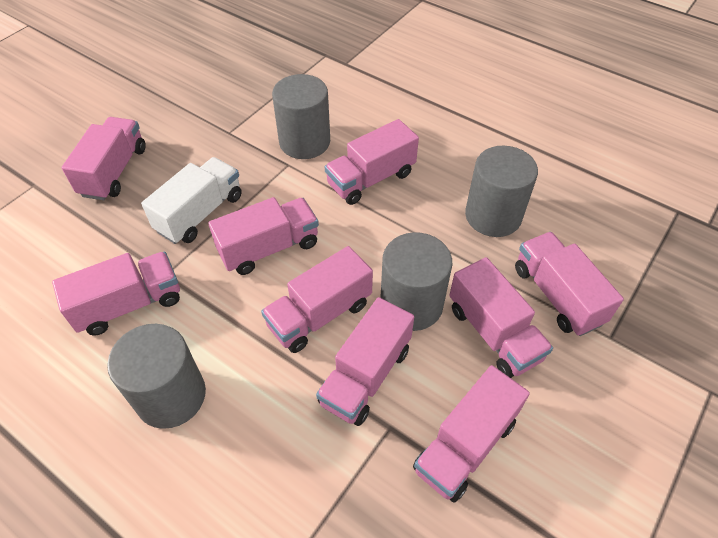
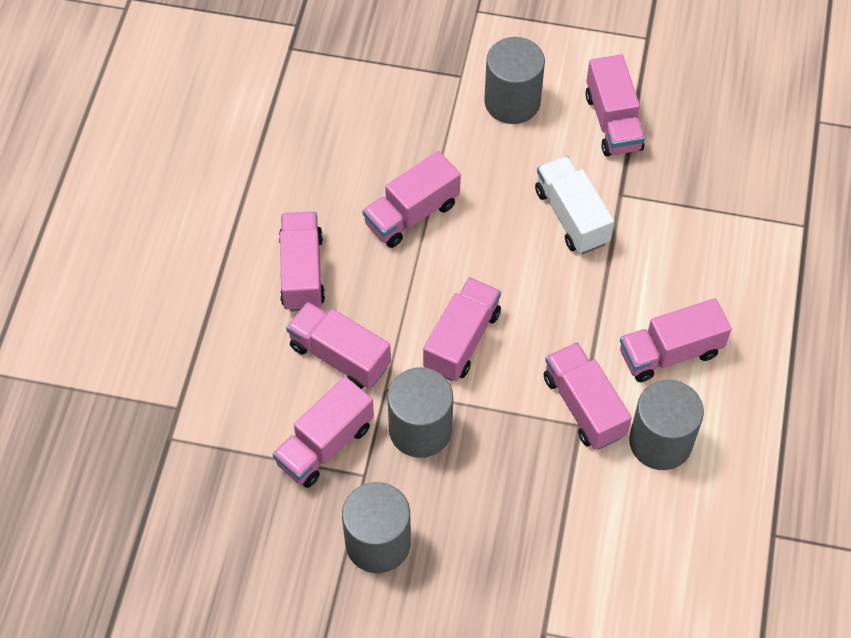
pink truck: 9 -> 8

